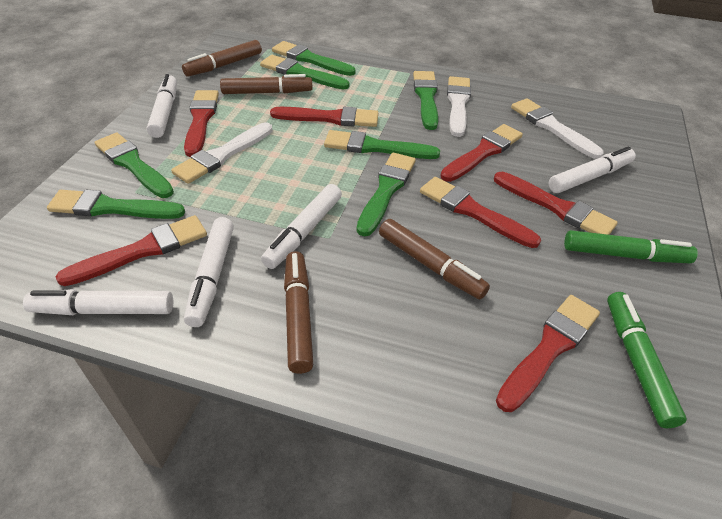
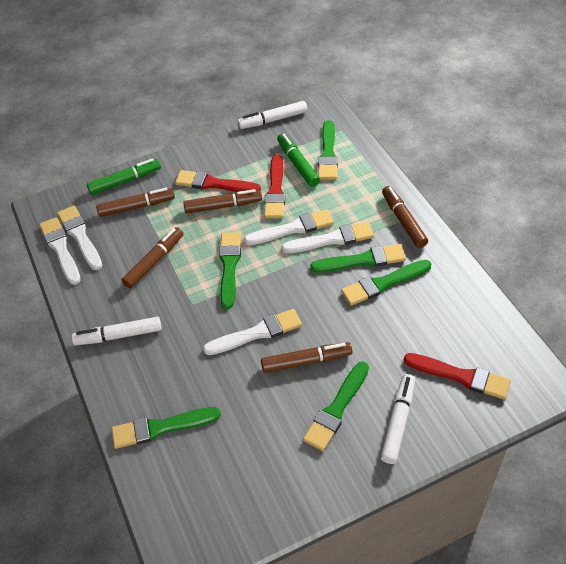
brown marker: 4 -> 5
green brush: 7 -> 6
red brush: 7 -> 3
white brush: 3 -> 5
white marker: 5 -> 3

